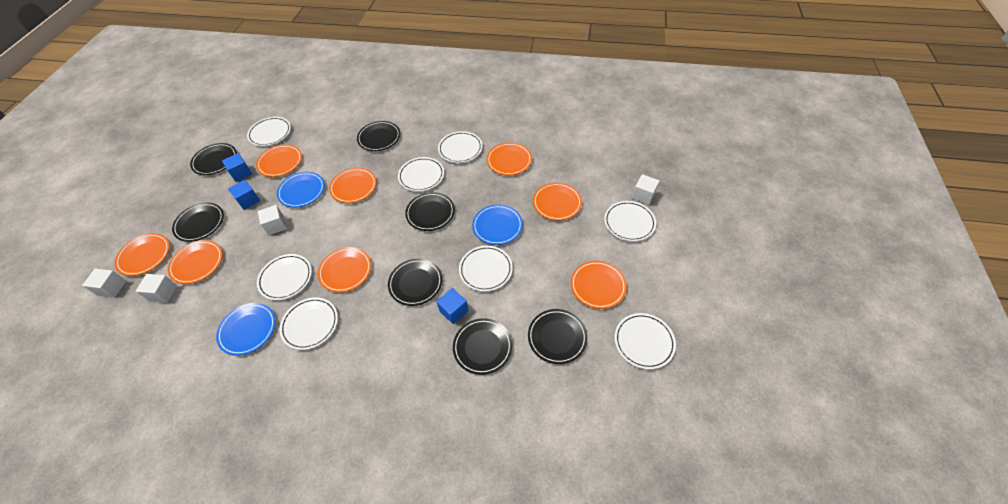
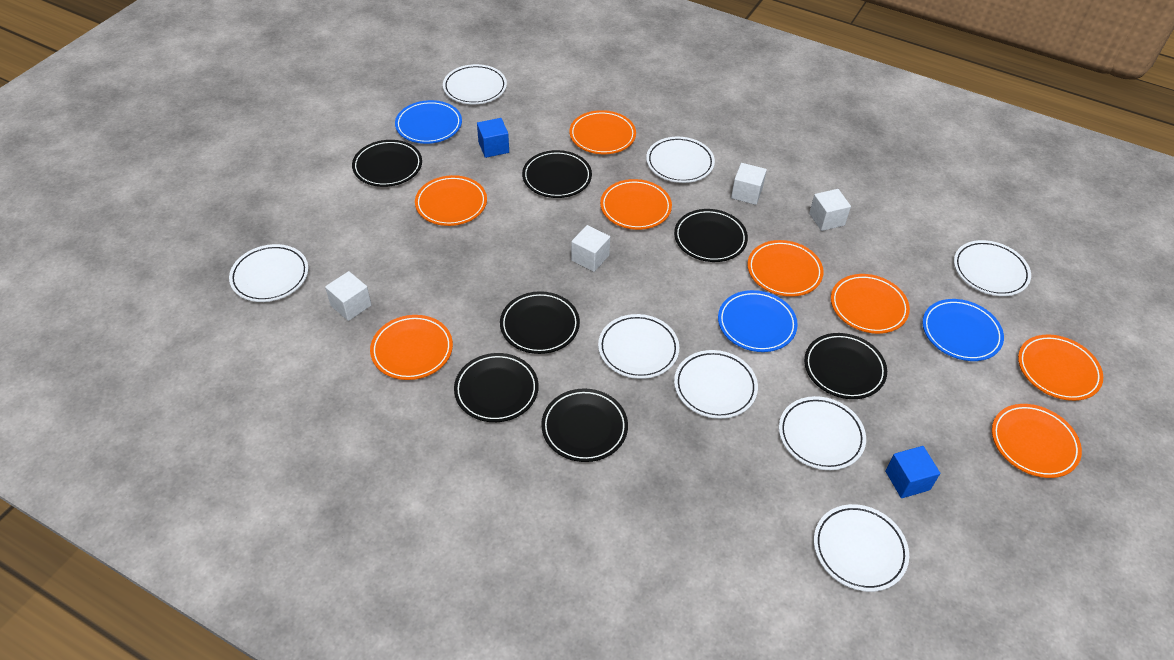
blue cube: 3 -> 2

